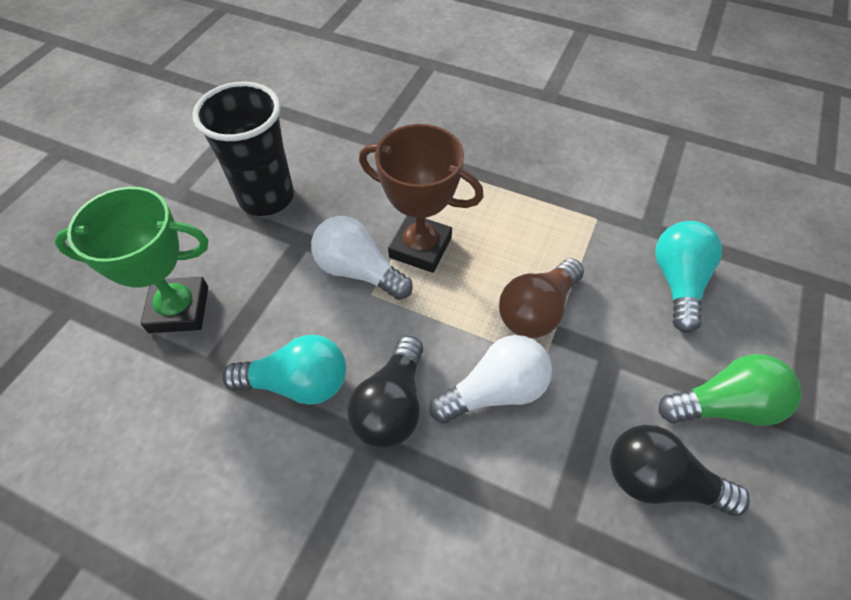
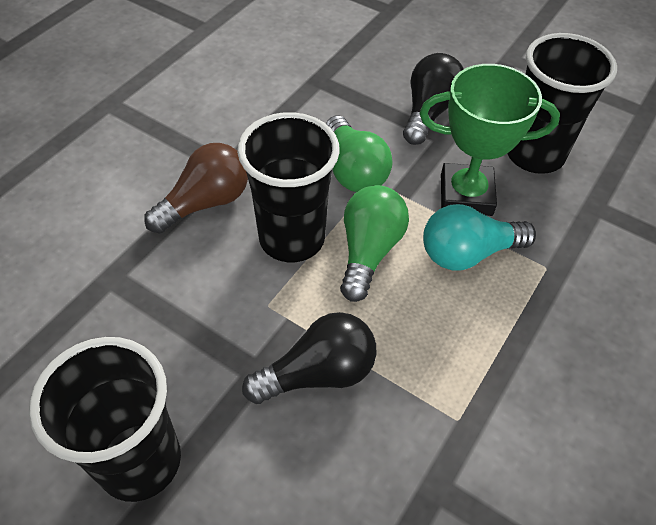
black cup: 1 -> 3
brown trophy: 1 -> 0
green light bulb: 1 -> 2
turquoise light bulb: 2 -> 1
white light bulb: 2 -> 0

